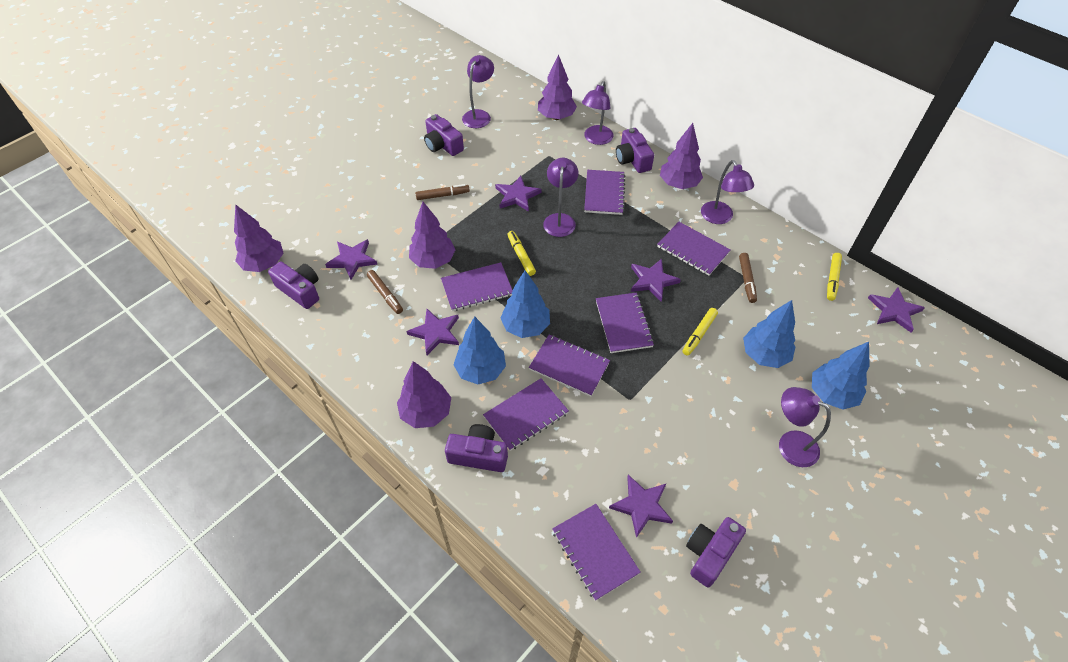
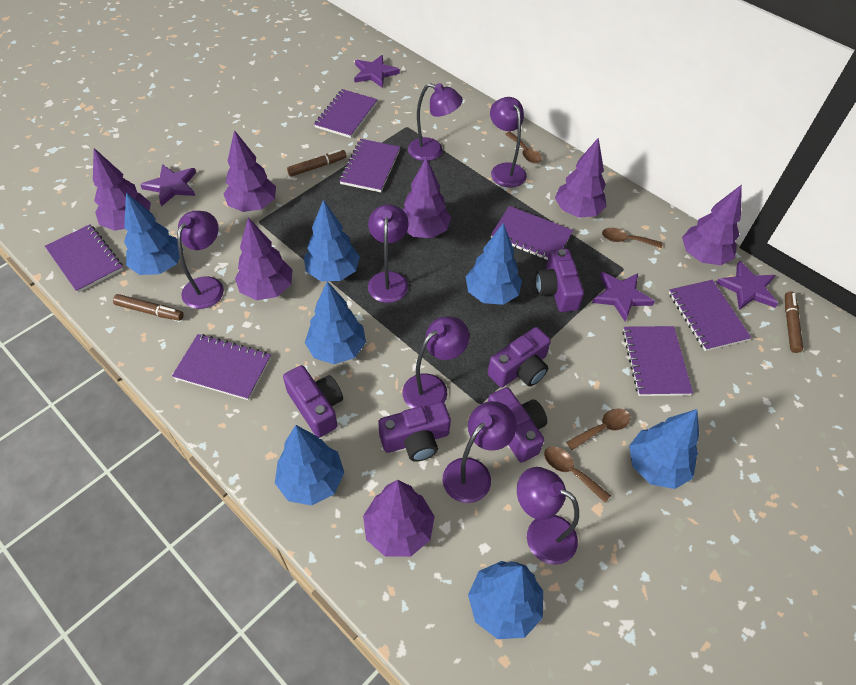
blue tree: 4 -> 7
brown spoon: 0 -> 4
purple lamp: 5 -> 7
purple star: 6 -> 4
purple tree: 5 -> 7
yellow marker: 3 -> 0

